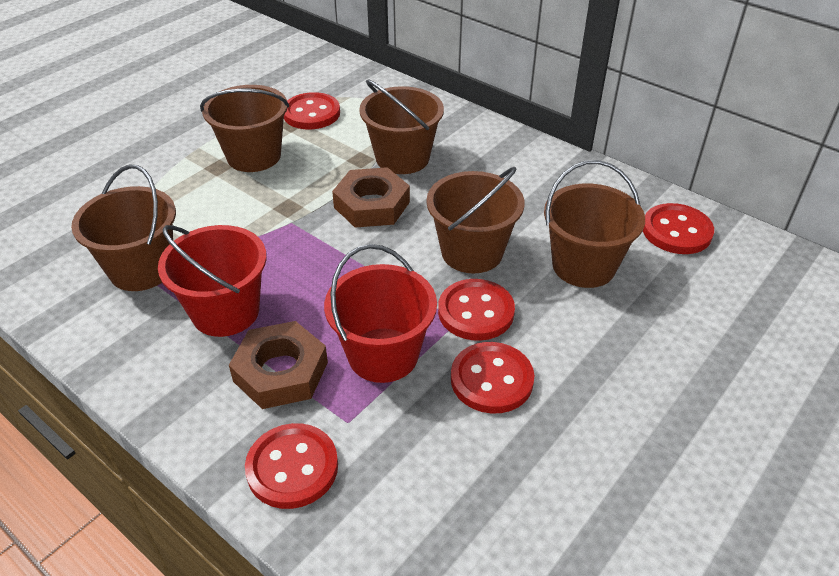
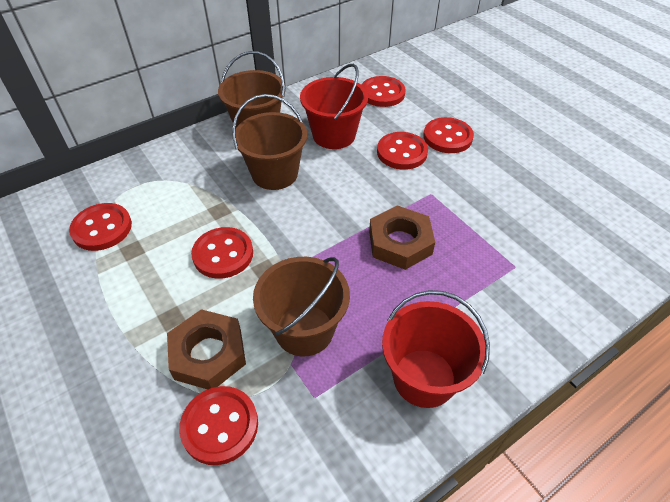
brown bucket: 5 -> 3
red button: 5 -> 6

